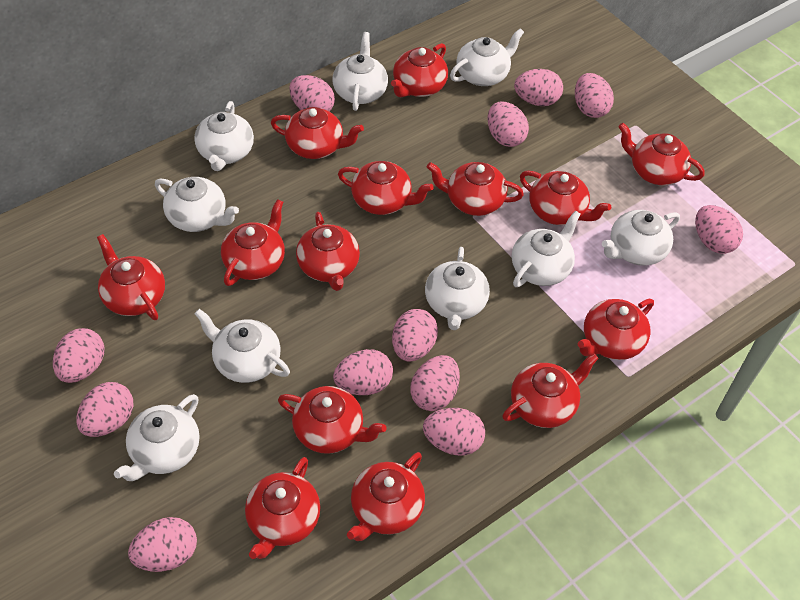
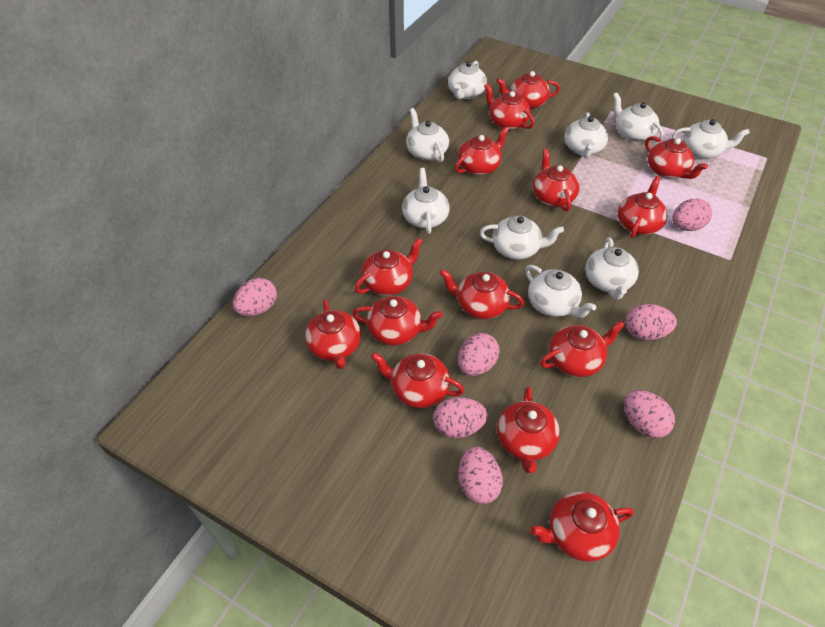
pink egg: 12 -> 7

